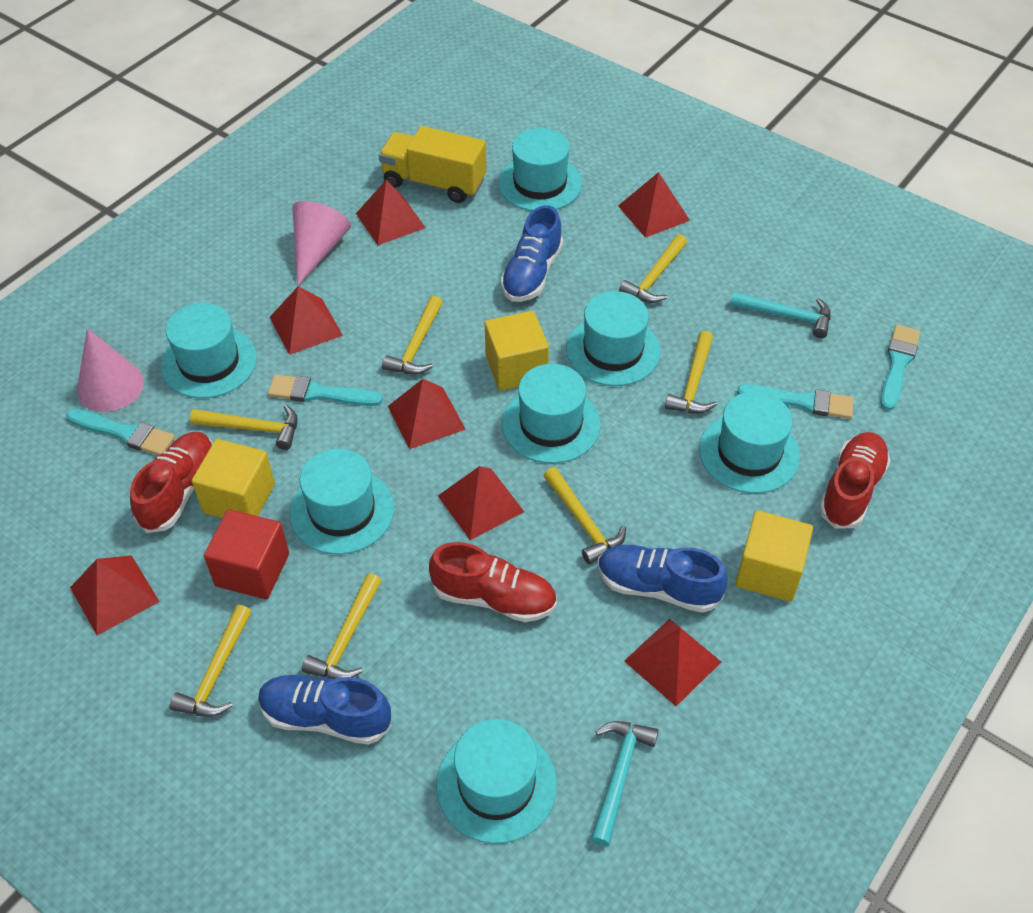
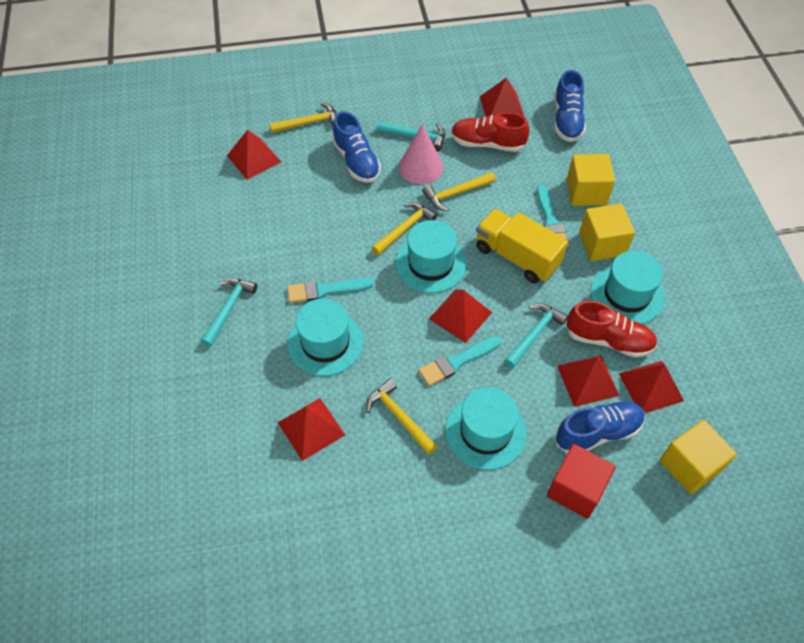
pink cone: 2 -> 1
red pyramid: 7 -> 6
red shoe: 3 -> 2
turquoise brush: 4 -> 3
turquoise hammer: 2 -> 3
turquoise hat: 7 -> 4
yellow hammer: 7 -> 4

